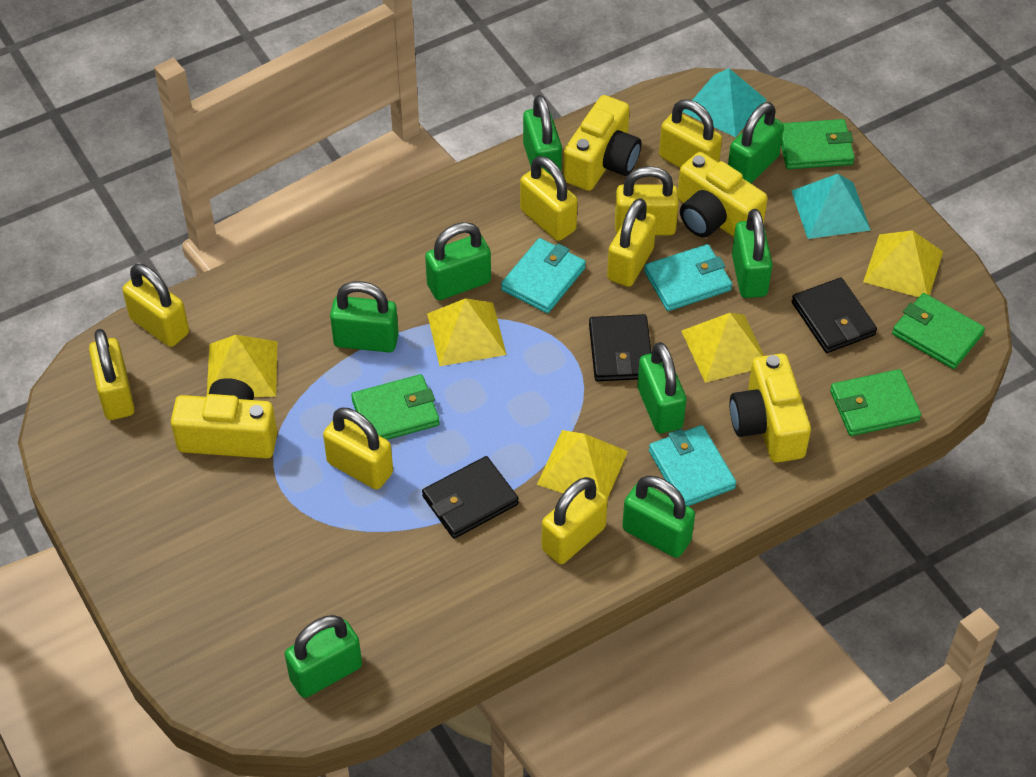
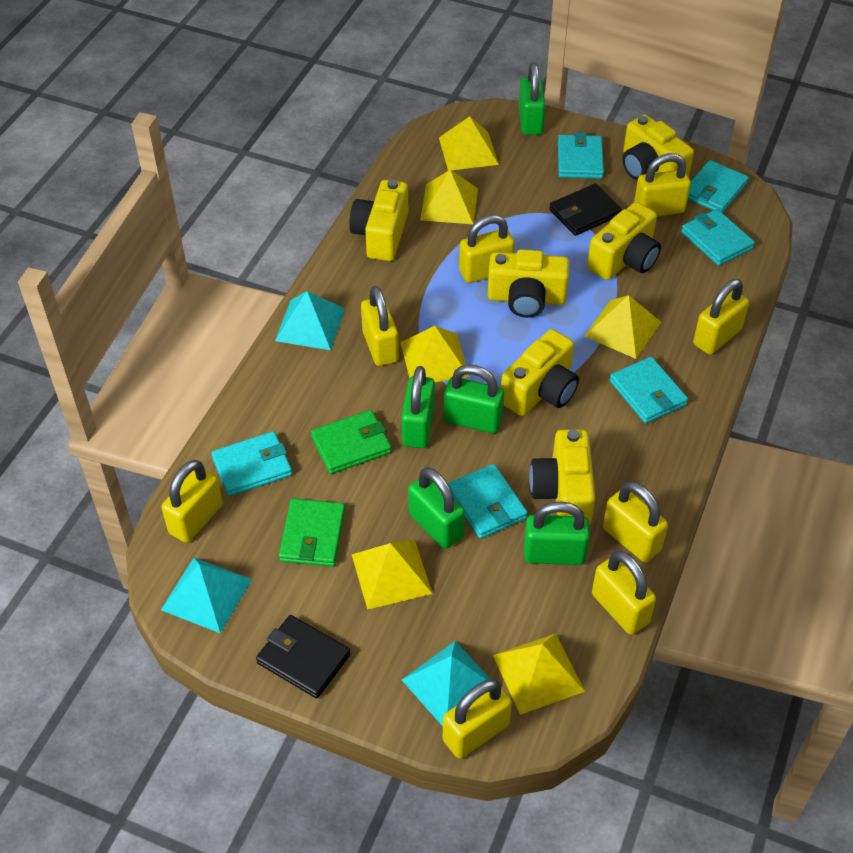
black wallet: 3 -> 2
green padlock: 8 -> 5
green wallet: 4 -> 2
turquoise pyramid: 2 -> 3
turquoise wallet: 3 -> 6
yellow camera: 4 -> 6
yellow pyramid: 5 -> 6

